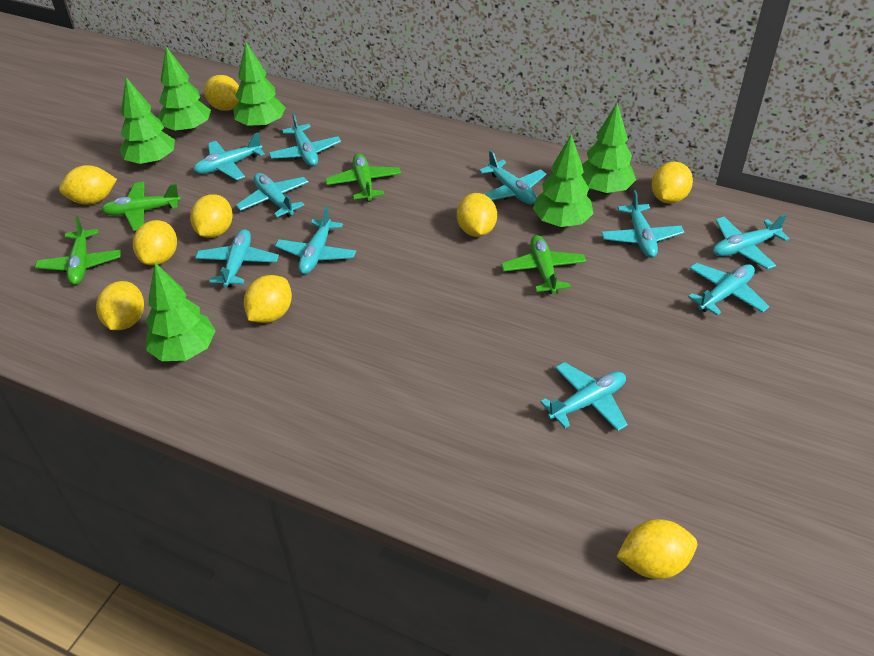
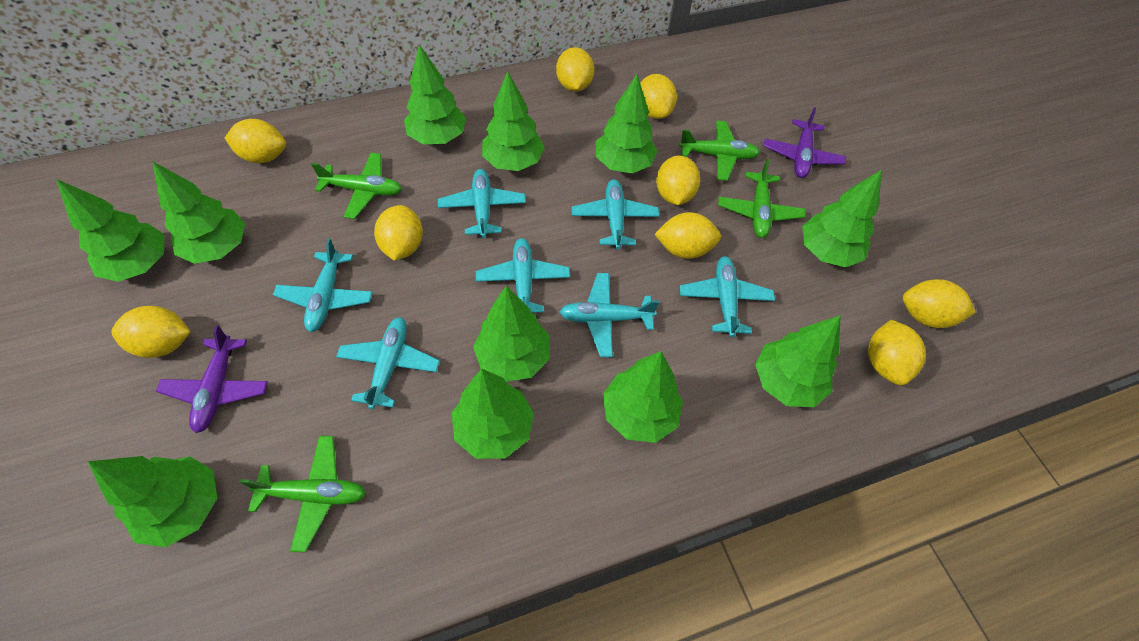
green tree: 6 -> 11
purple plane: 0 -> 2
turquoise plane: 10 -> 7

